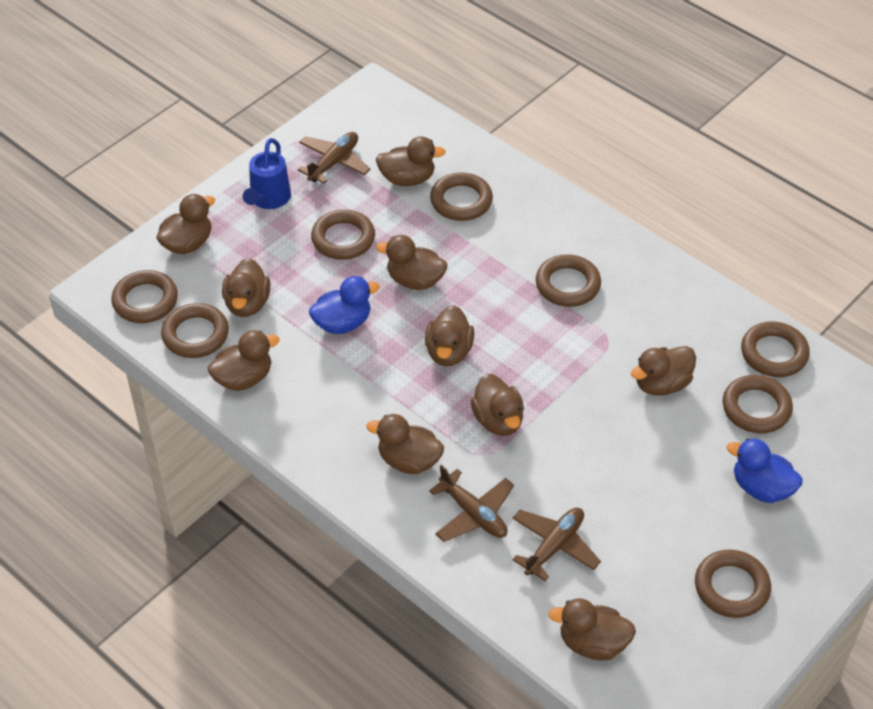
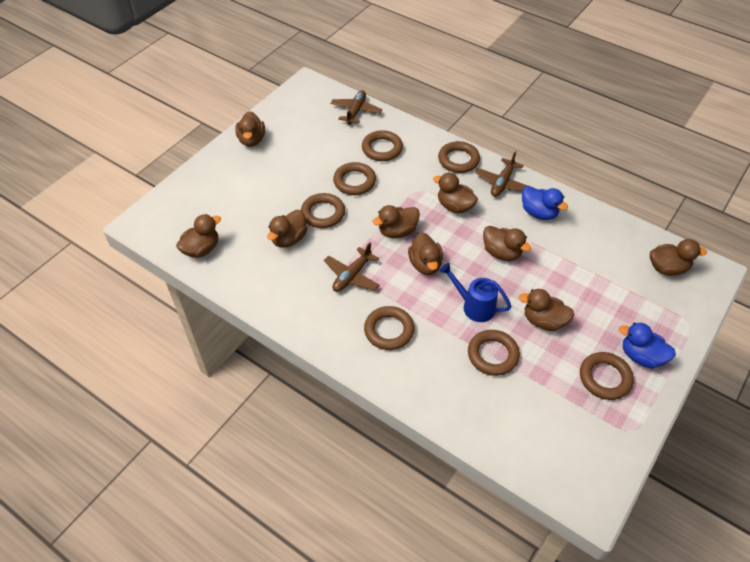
brown duck: 10 -> 9
brown ring: 8 -> 7

